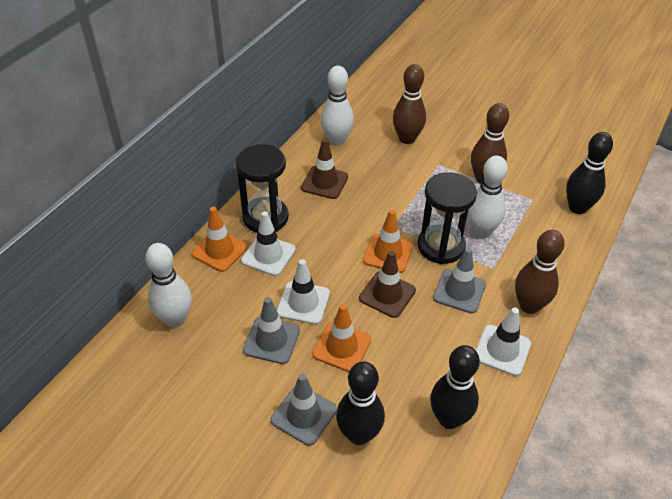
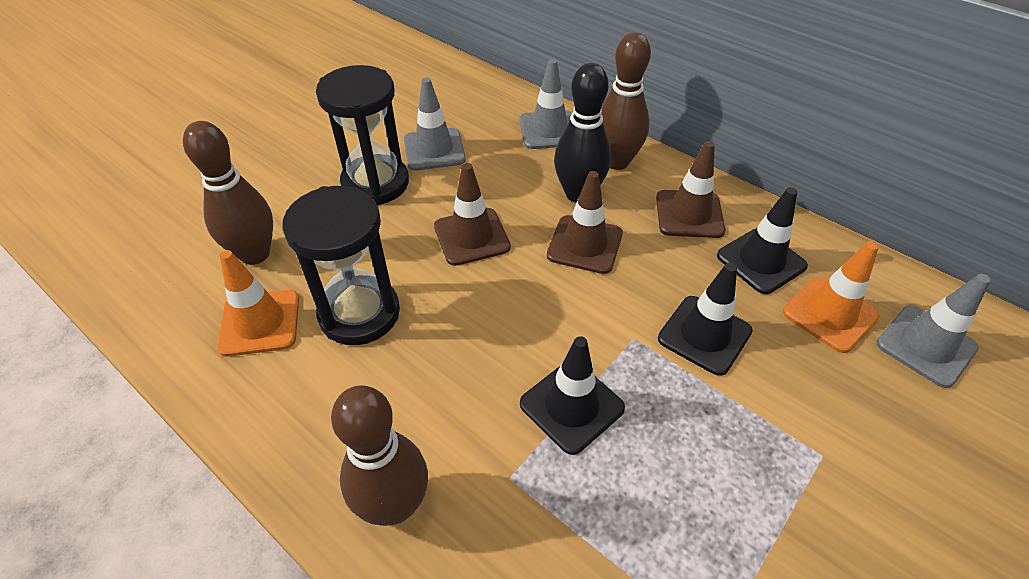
black bowling pin: 3 -> 1
black traffic cone: 0 -> 3
brown traffic cone: 2 -> 3
orange traffic cone: 3 -> 2
white bowling pin: 3 -> 0
white traffic cone: 3 -> 0

